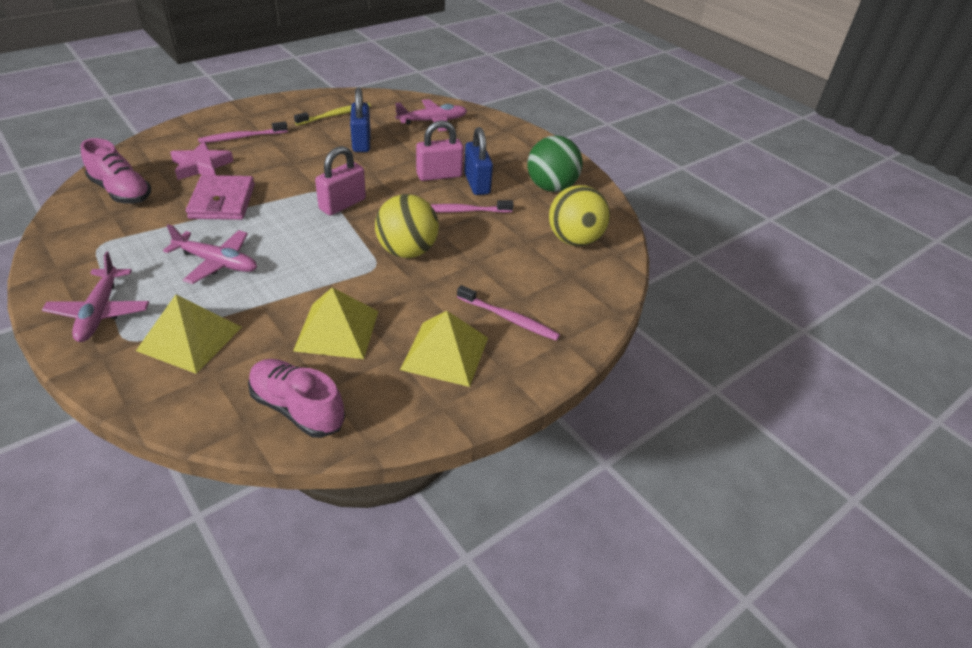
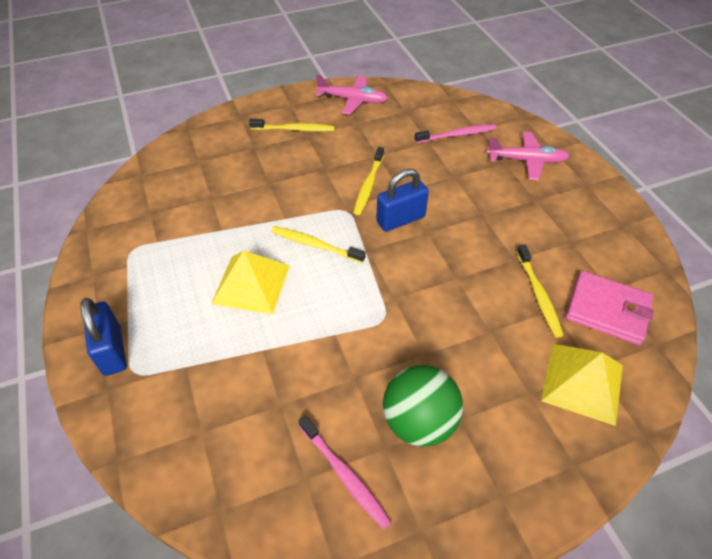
pink padlock: 2 -> 0
pink plane: 3 -> 2
pink shoe: 2 -> 0
pink star: 1 -> 0
pink toothbrush: 3 -> 2
yellow ball: 2 -> 0
yellow pyramid: 3 -> 2
yellow toothbrush: 1 -> 4

